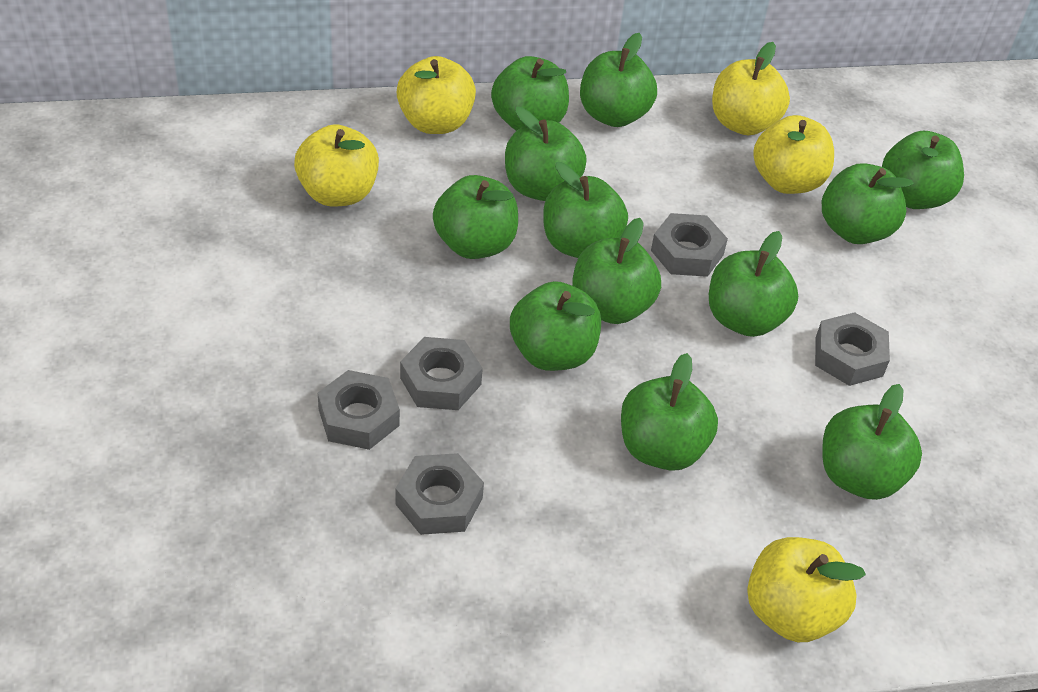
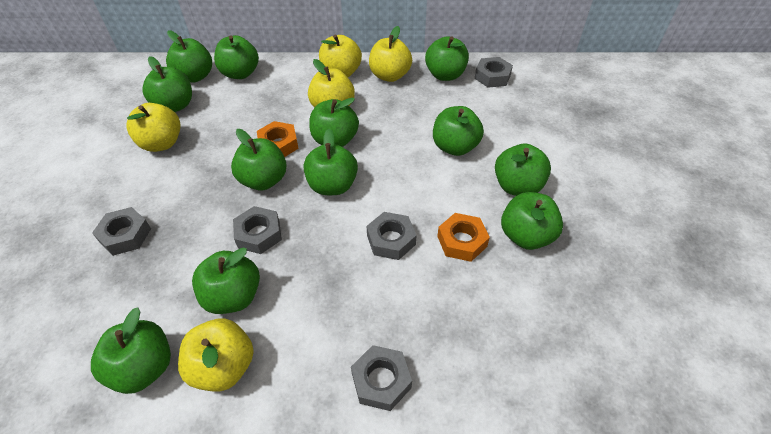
orange nut: 0 -> 2

